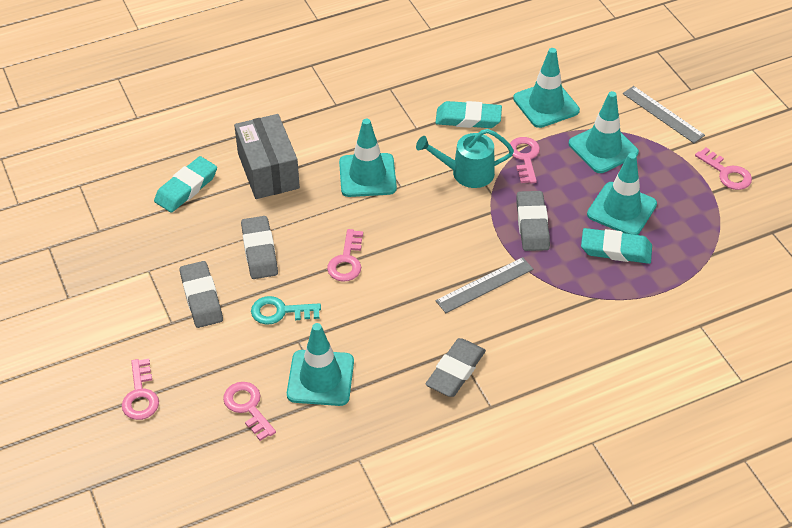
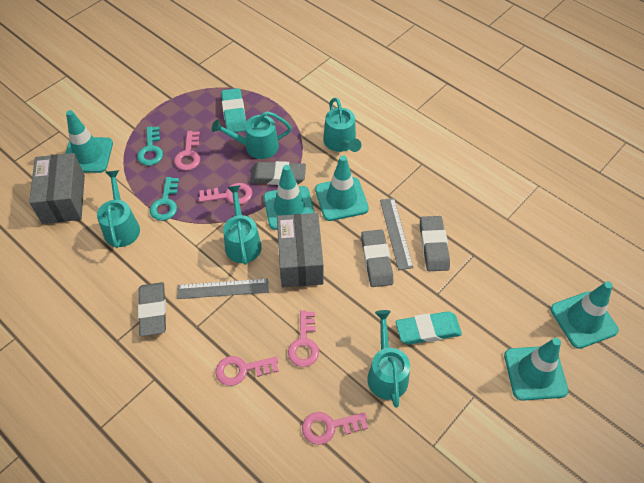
grey box: 1 -> 2
turquoise eraser: 3 -> 2
turquoise key: 1 -> 2
turquoise watering can: 1 -> 5

